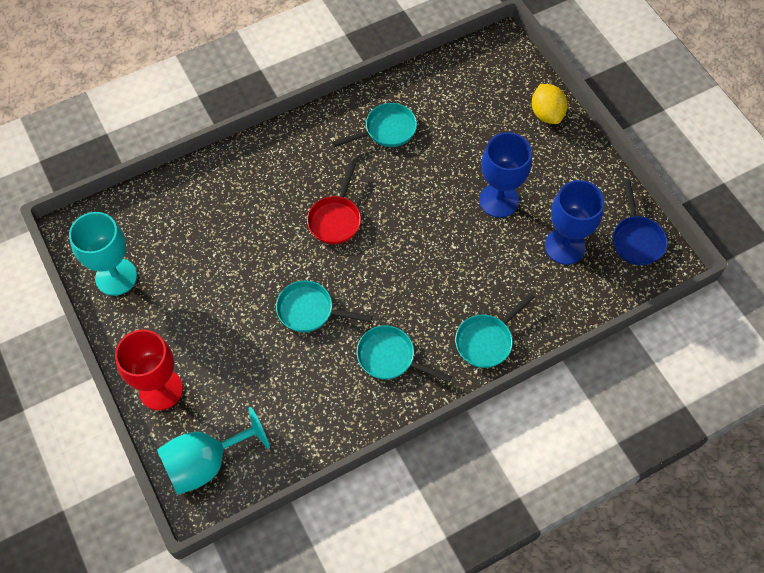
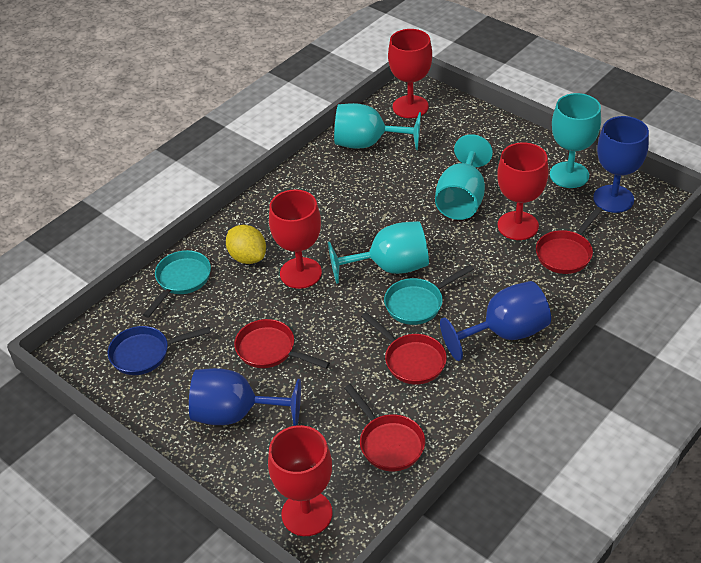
blue goblet: 2 -> 3
red goblet: 1 -> 4
red pan: 1 -> 4
turquoise goblet: 2 -> 4
turquoise pan: 4 -> 2

